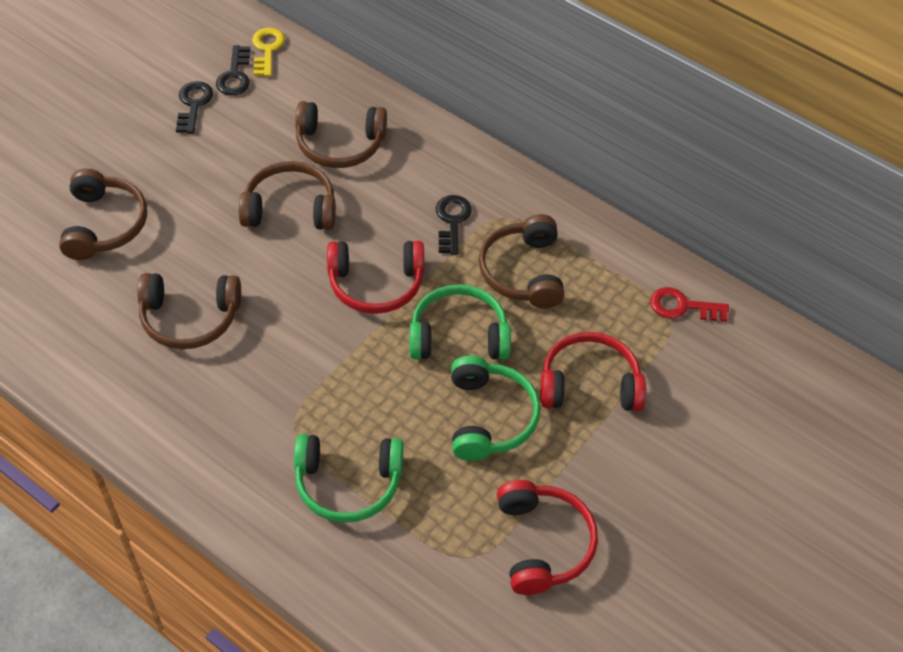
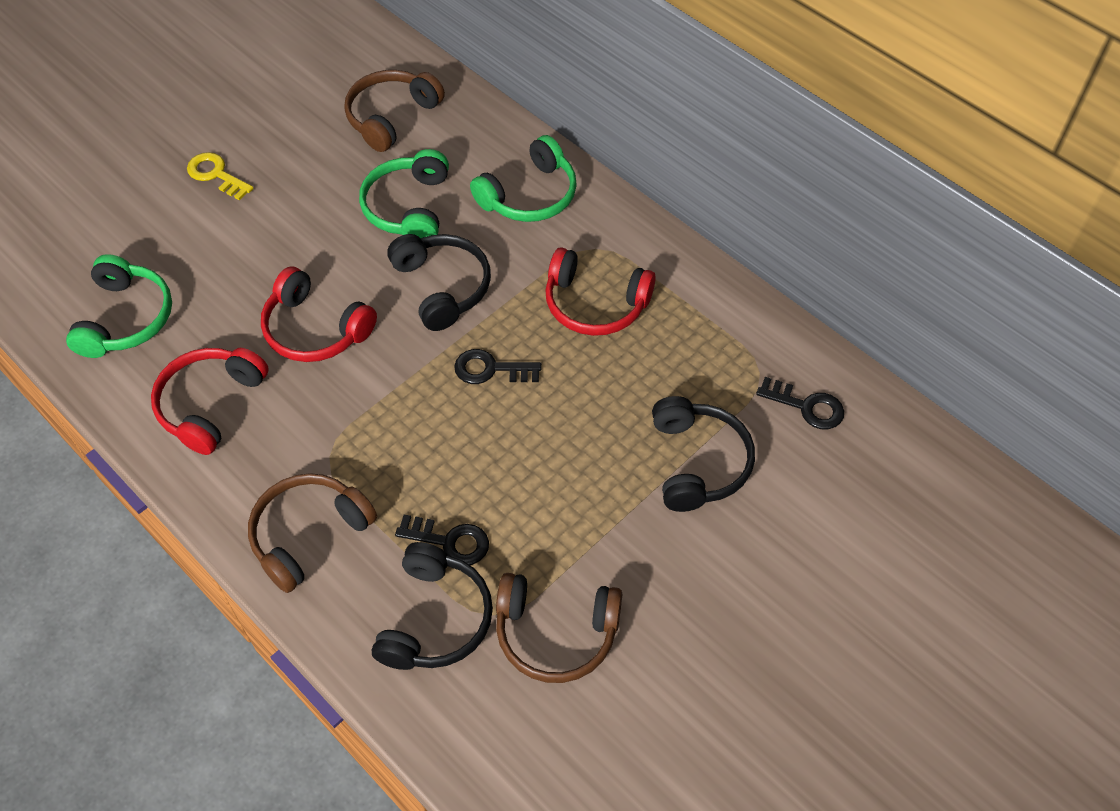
black headphones: 0 -> 3
brown headphones: 5 -> 3
red key: 1 -> 0

